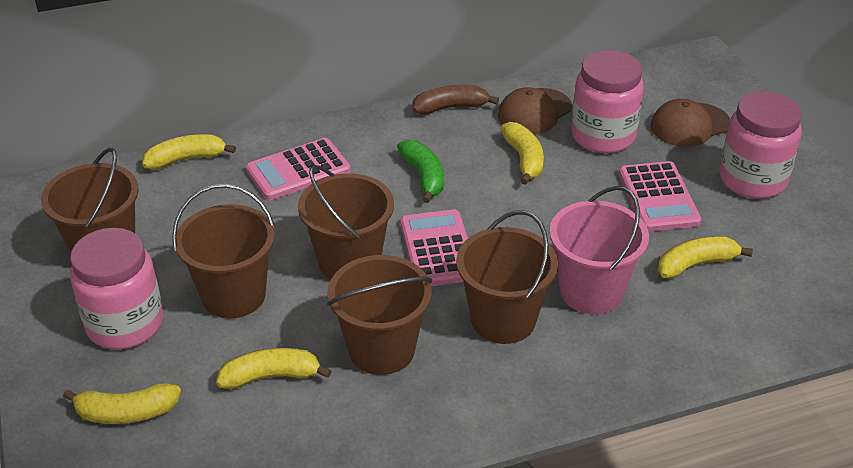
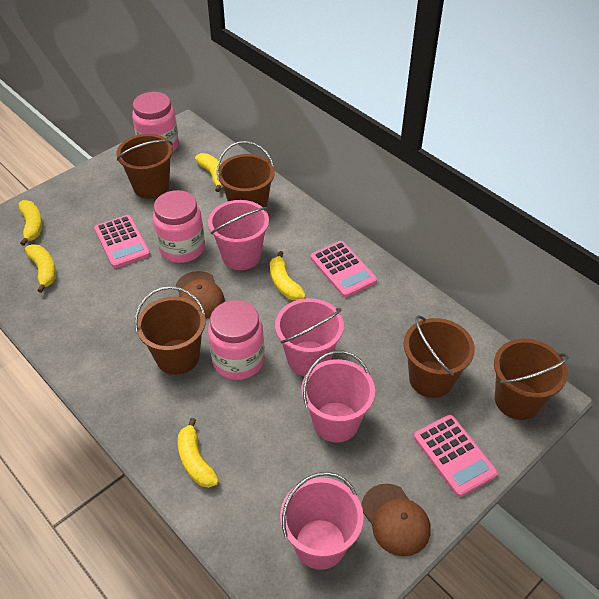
brown banana: 1 -> 0
green banana: 1 -> 0
pink bucket: 1 -> 4

